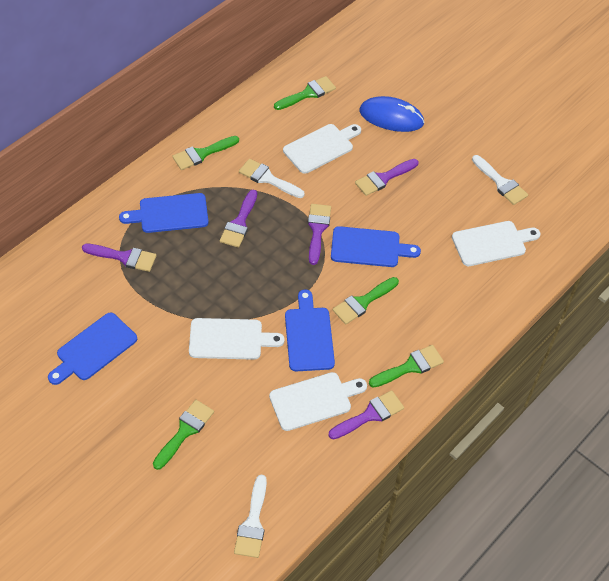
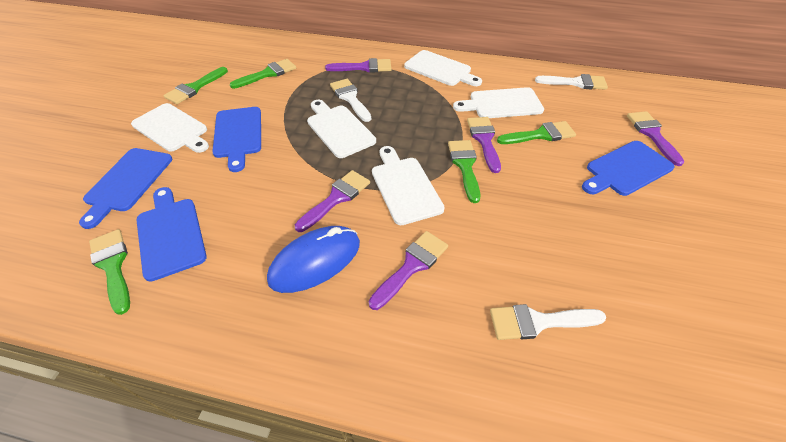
white cutting board: 4 -> 5

